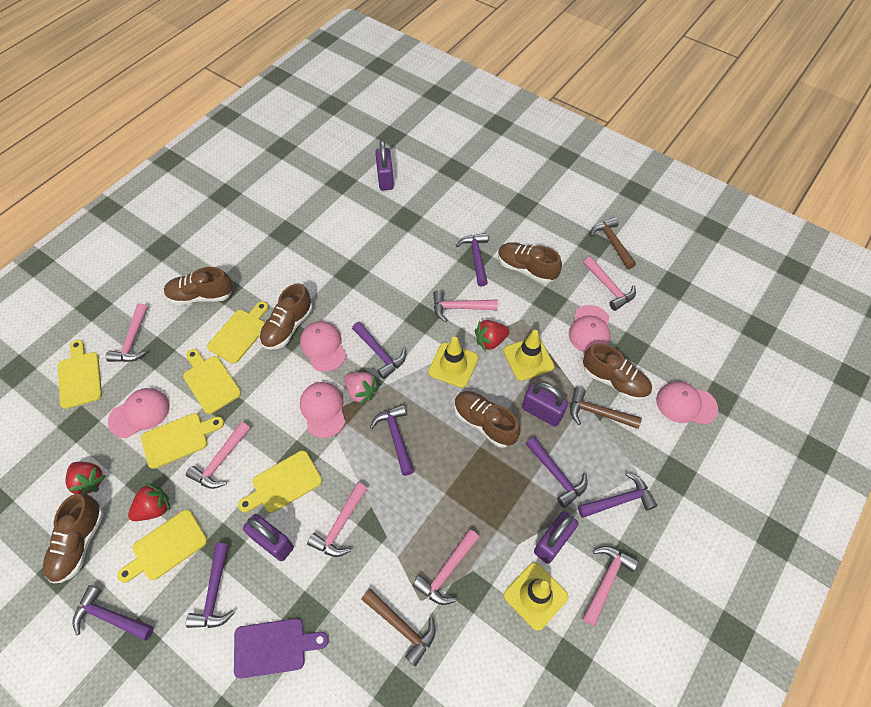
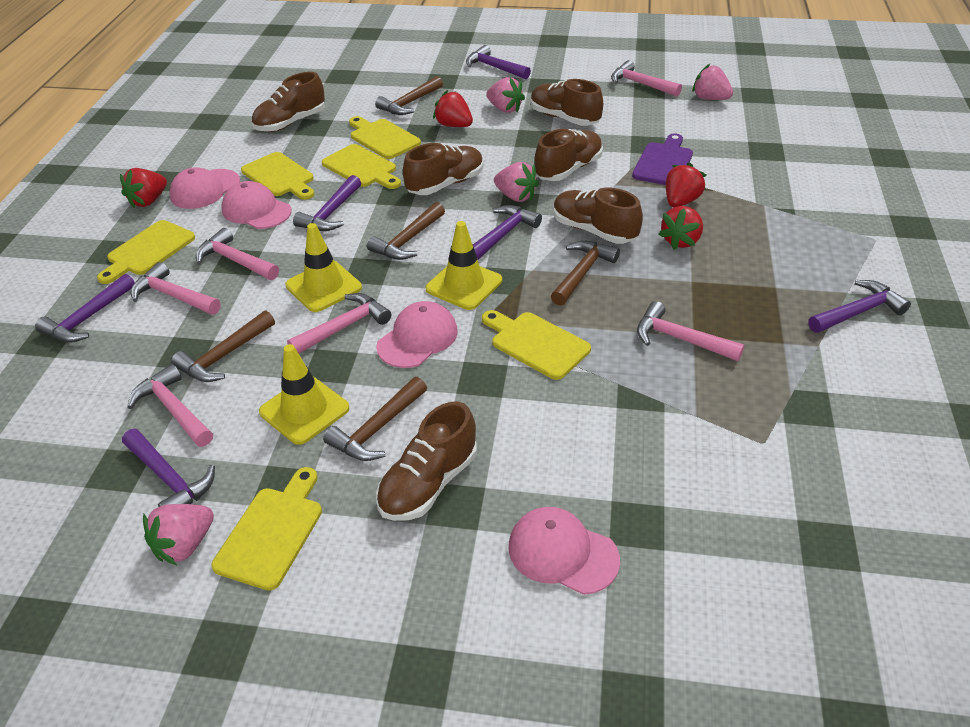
brown hammer: 3 -> 5
pink cap: 5 -> 4
pink hammer: 7 -> 6
pink strawberry: 1 -> 4
purple hammer: 7 -> 6
purple padlock: 4 -> 0
red strawberry: 3 -> 4

